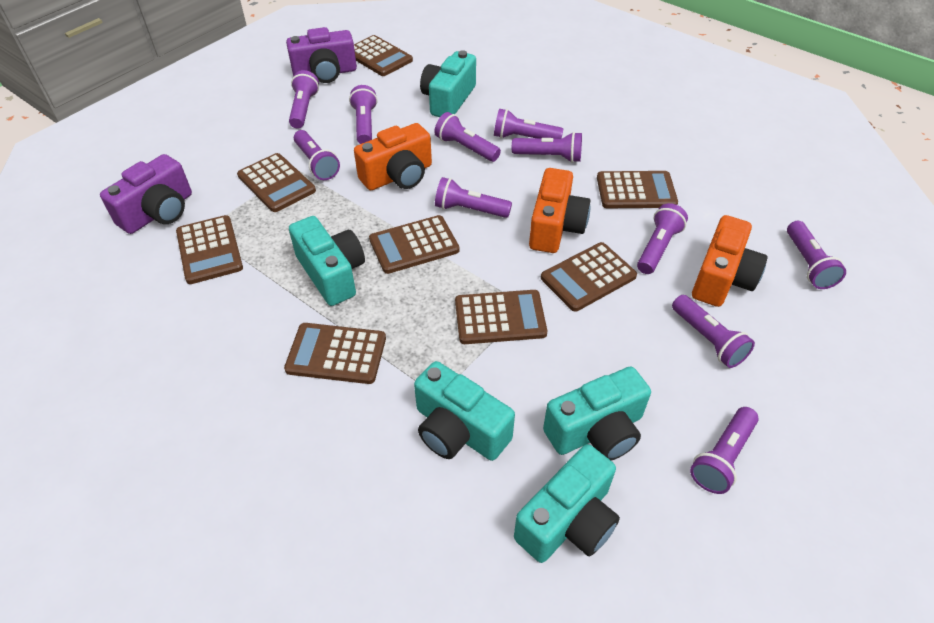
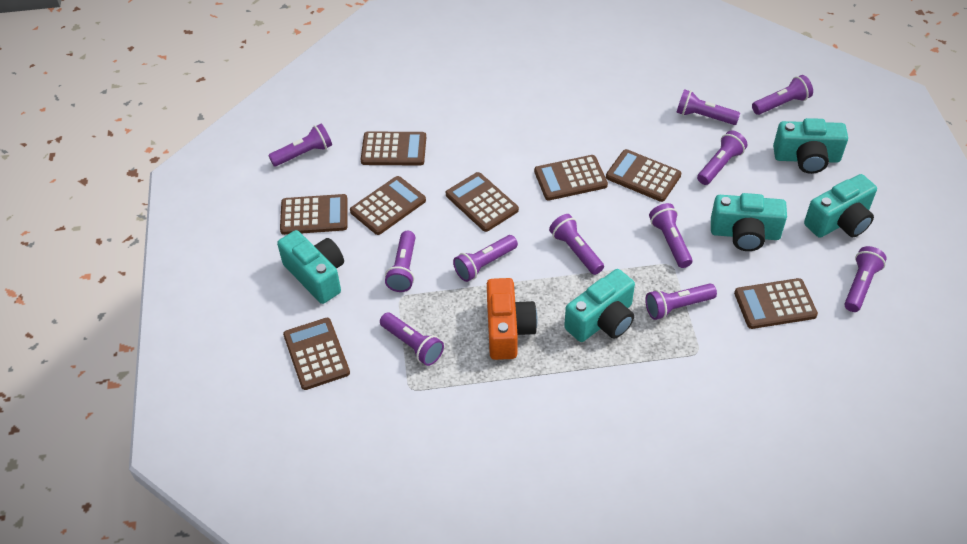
orange camera: 3 -> 1
purple camera: 2 -> 0

